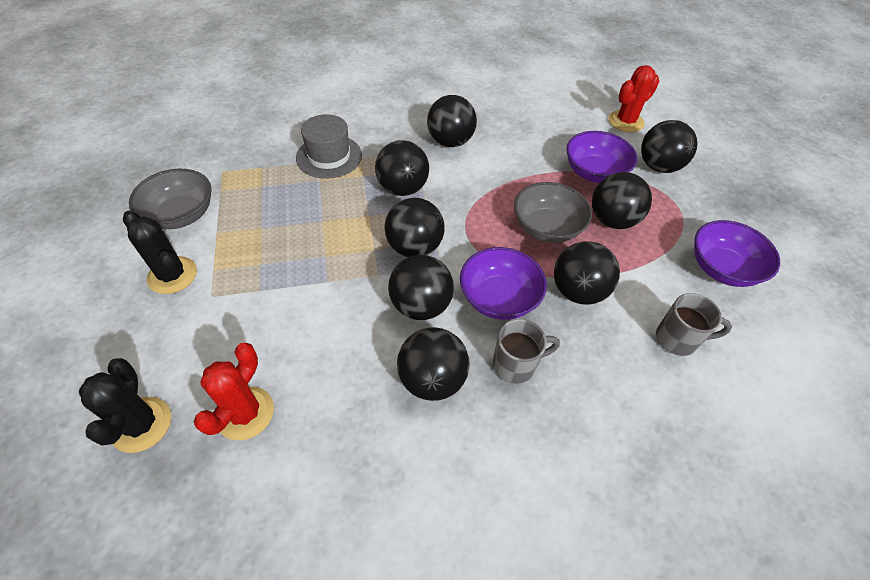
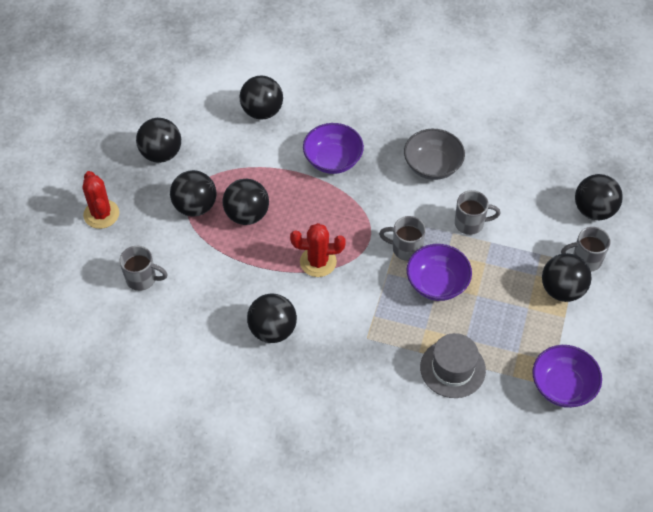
black ball: 8 -> 7
black cactus: 2 -> 0
grey bowl: 2 -> 1
grey mug: 2 -> 4

